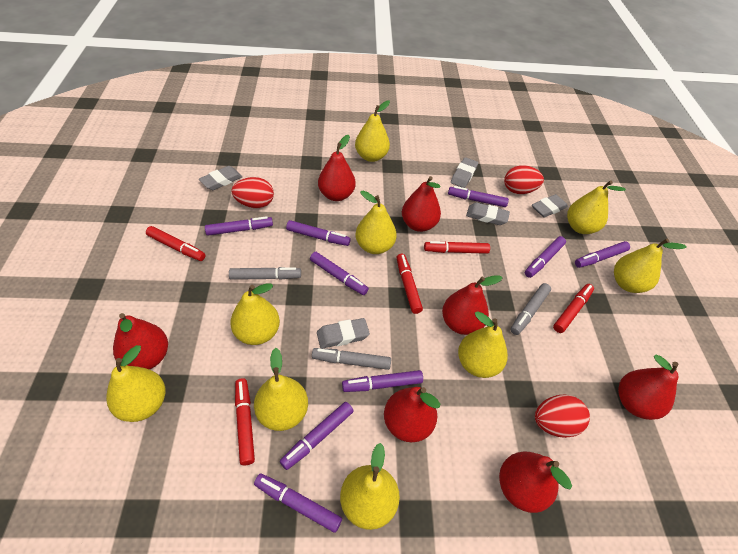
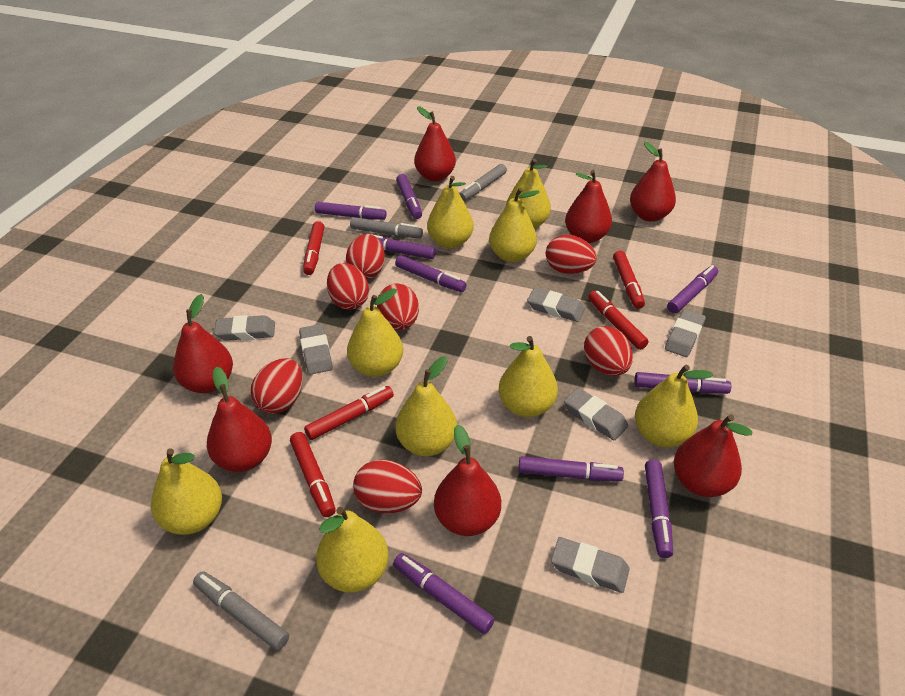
grey eraser: 5 -> 6
red egg: 3 -> 7

